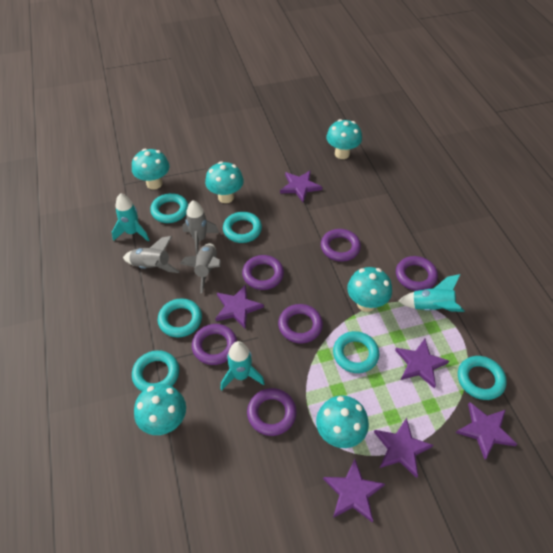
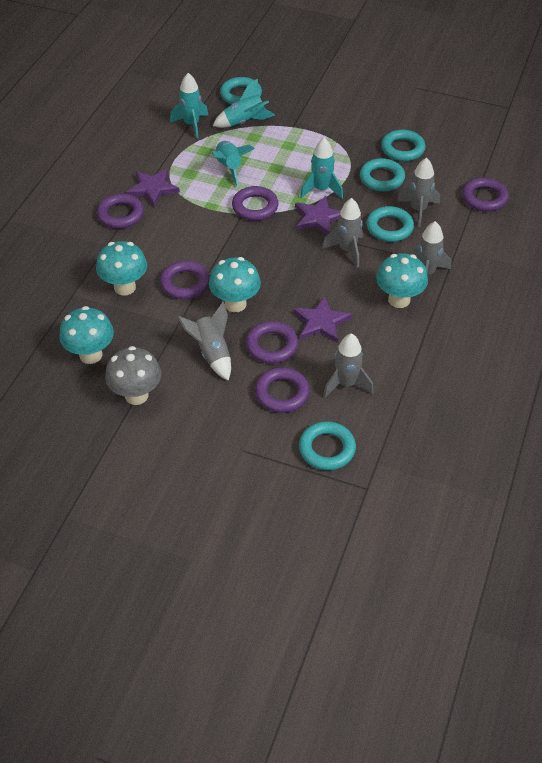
grey mushroom: 0 -> 1
grey rocket: 3 -> 5
purple star: 6 -> 3
turquoise mushroom: 6 -> 4
turquoise ring: 6 -> 5
turquoise rocket: 3 -> 4

